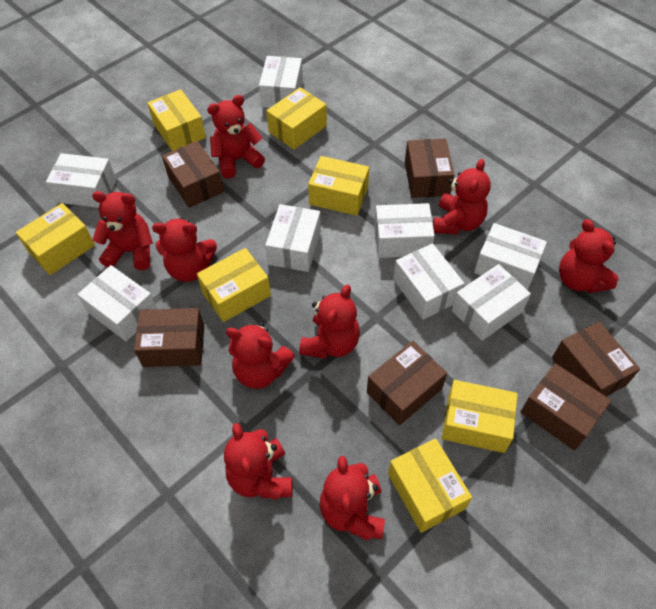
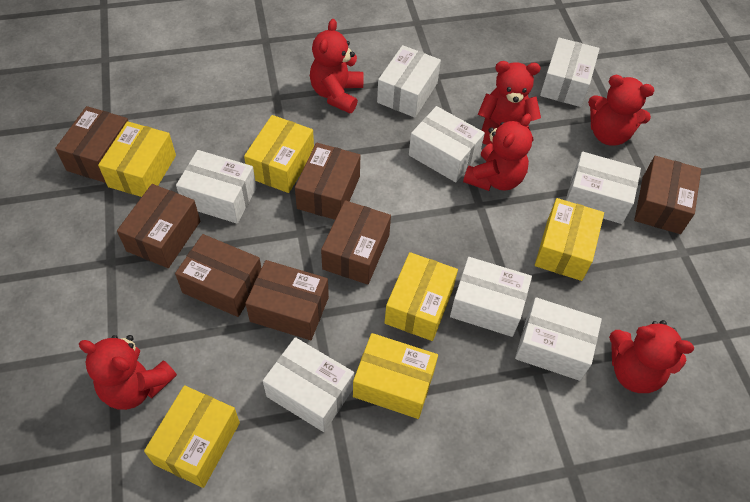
brown box: 6 -> 7
red teddy bear: 9 -> 6
yellow box: 7 -> 6

